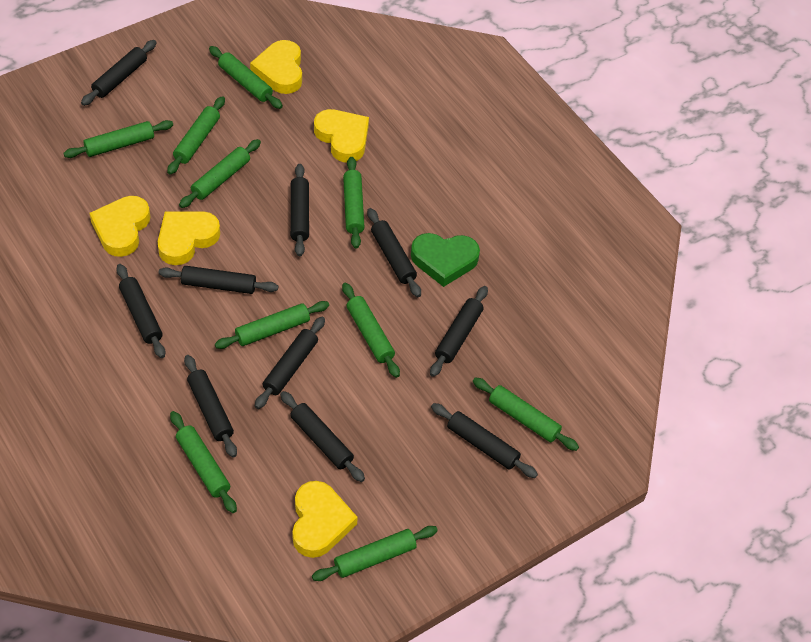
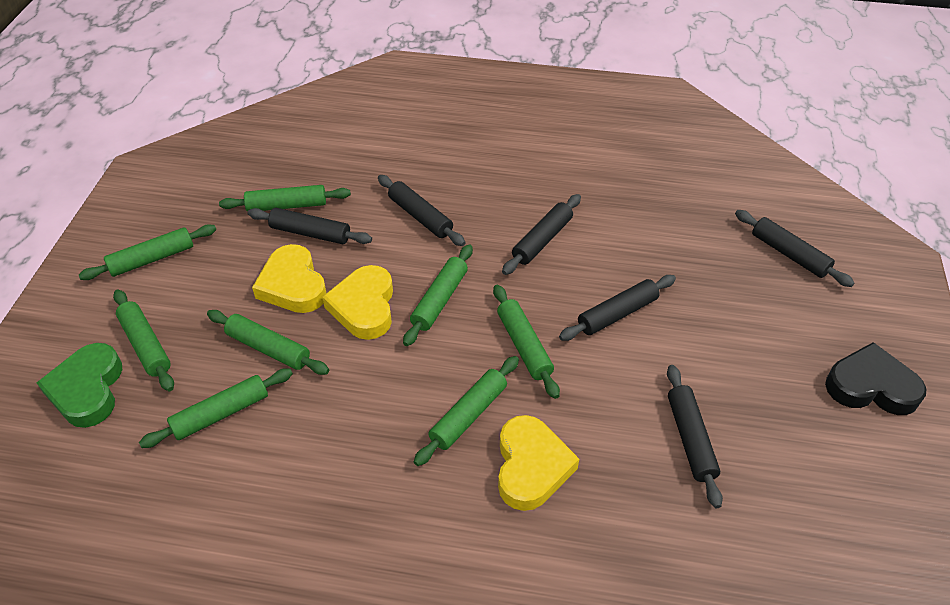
black heart: 0 -> 1
black rolling pin: 10 -> 6
green rolling pin: 10 -> 8
yellow heart: 5 -> 3

